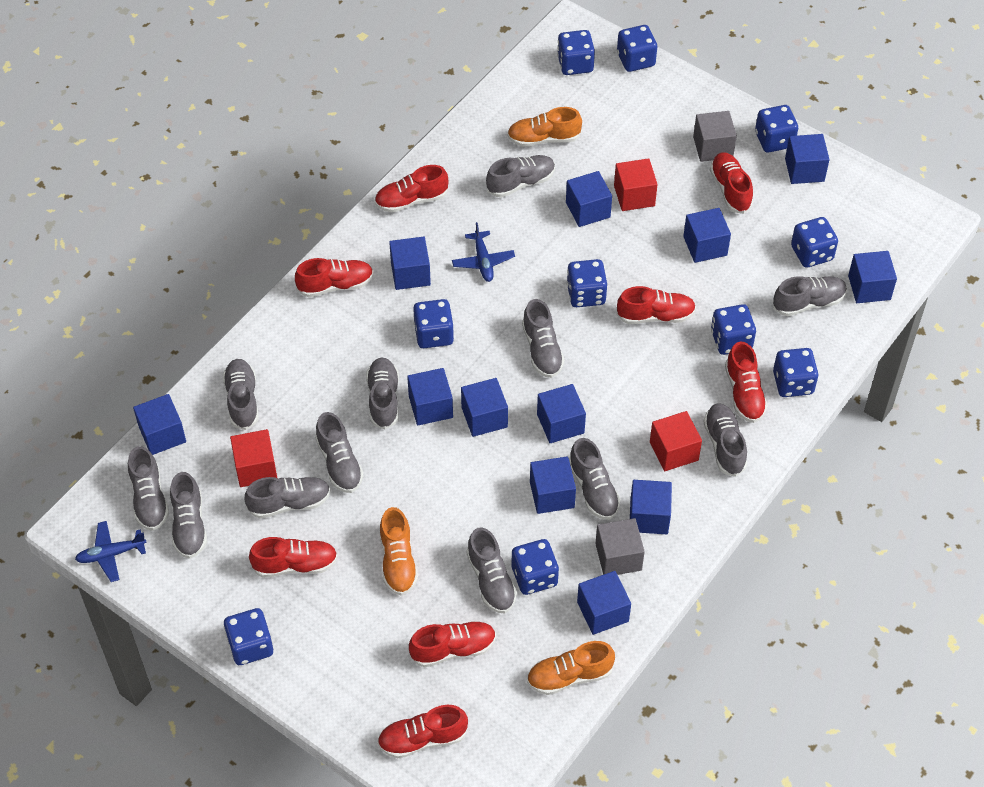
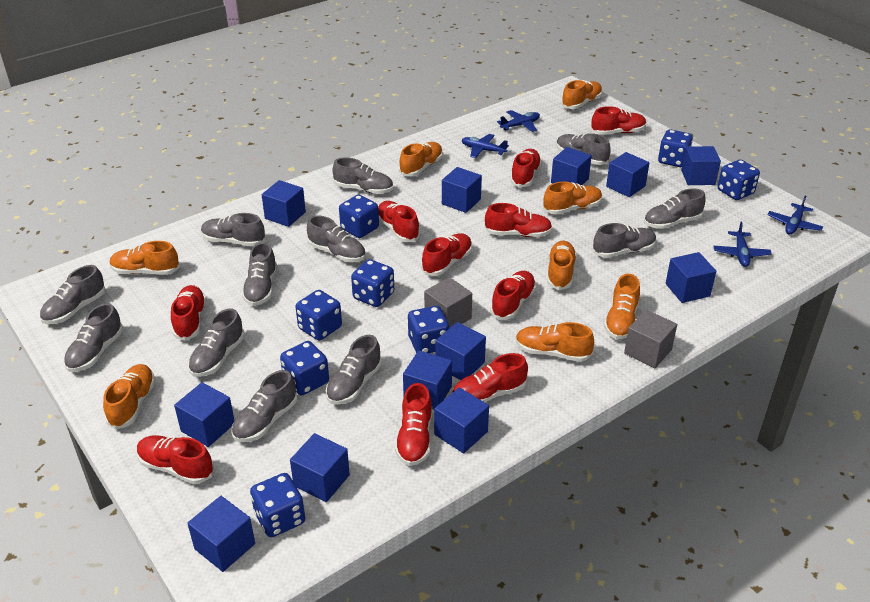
blue dice: 10 -> 8
blue plane: 2 -> 4
orange shoe: 3 -> 8
red cube: 3 -> 0
red shoe: 8 -> 10

